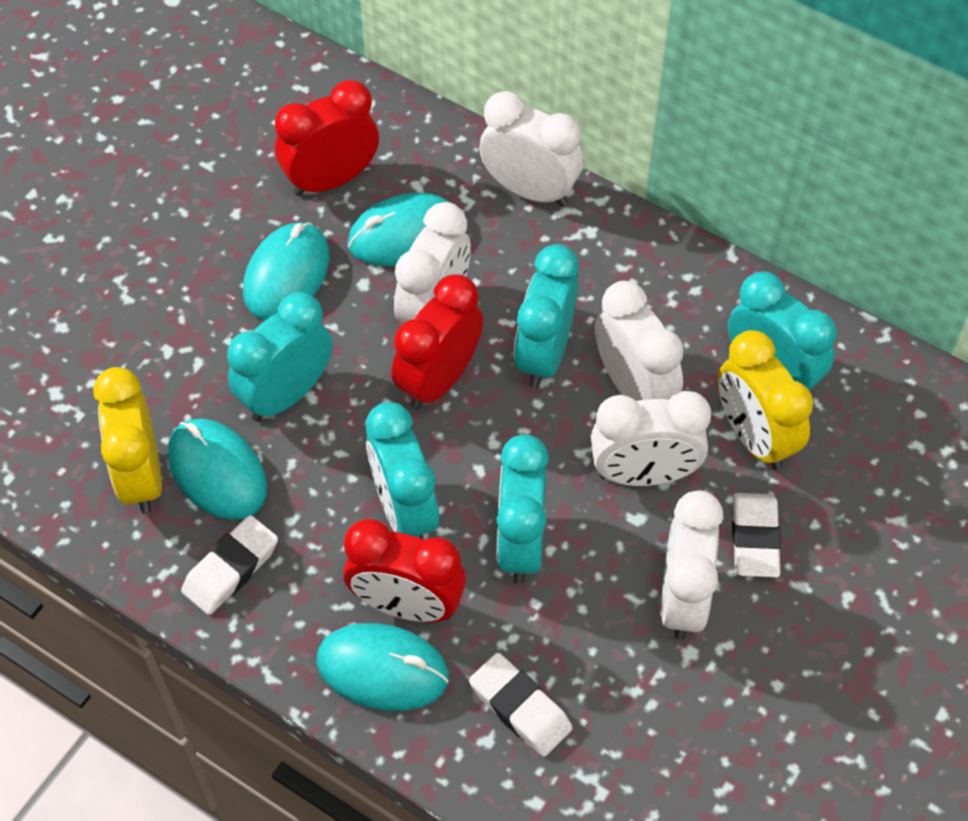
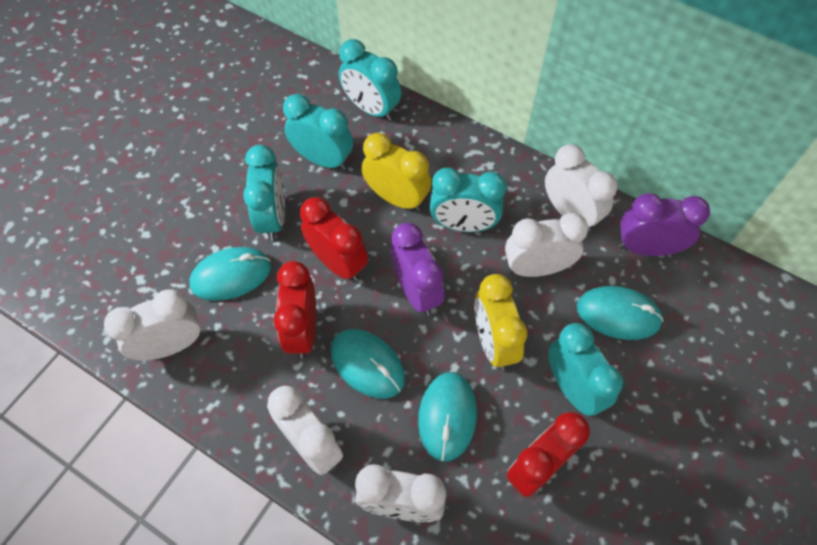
purple clock: 0 -> 2
white eraser: 3 -> 0

